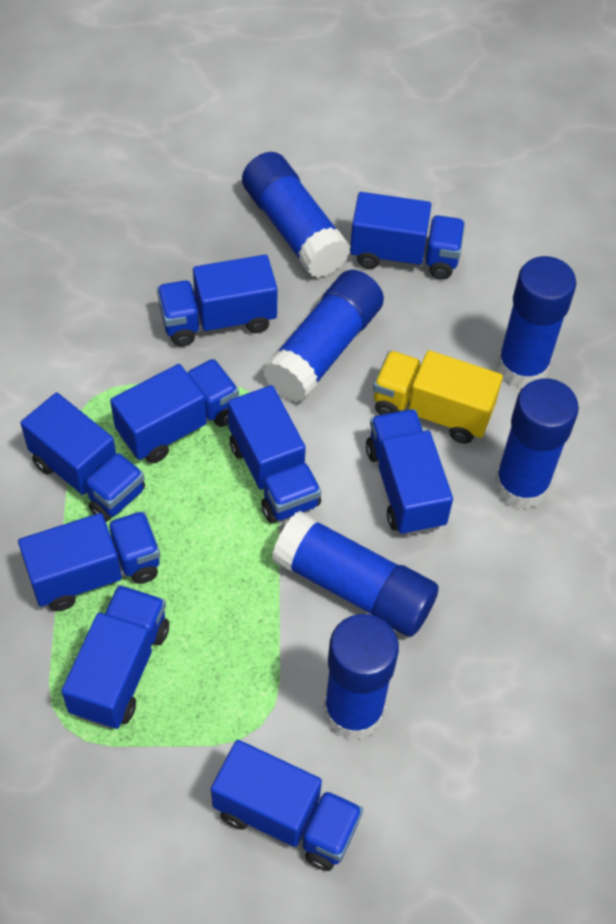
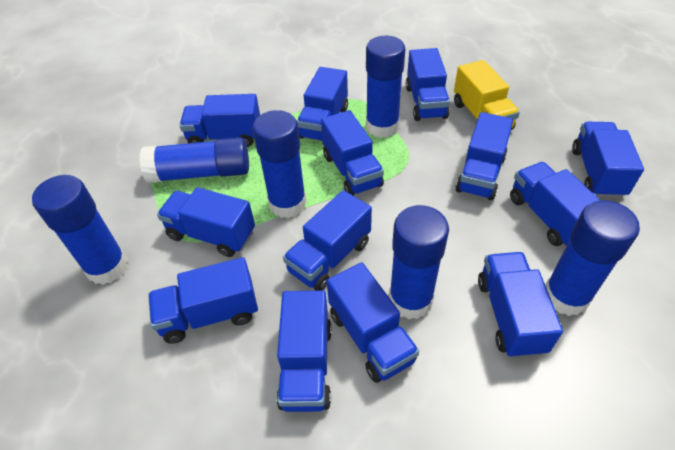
blue truck: 9 -> 13

